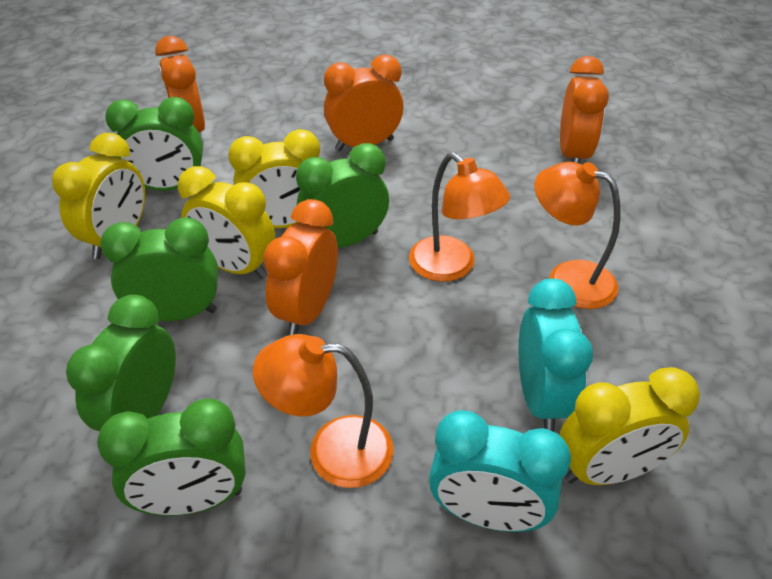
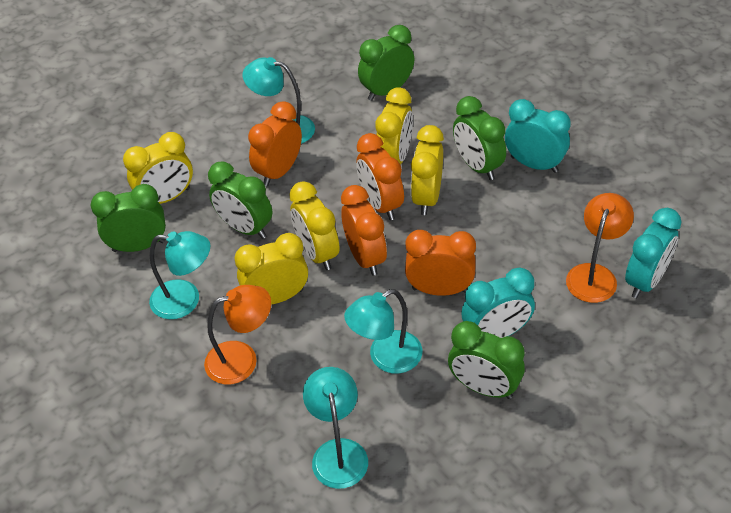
orange lamp: 3 -> 2
turquoise clock: 2 -> 3
turquoise lamp: 0 -> 4
yellow clock: 4 -> 5

